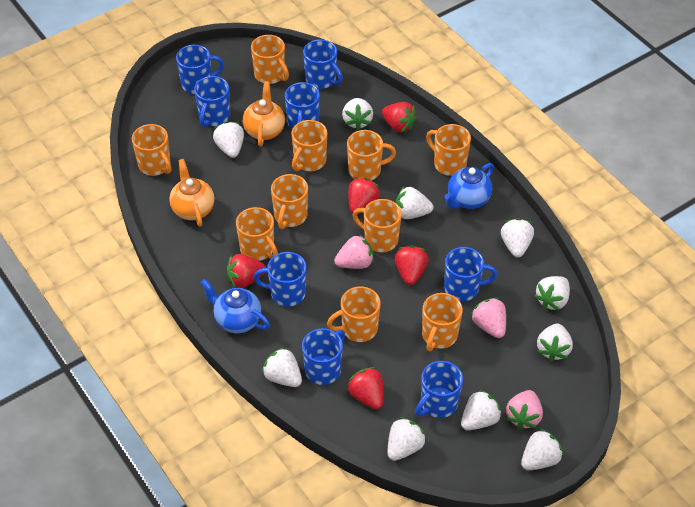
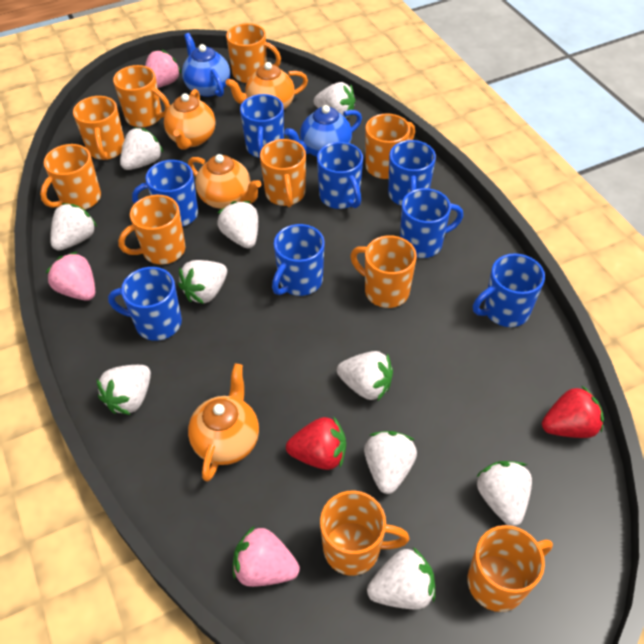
orange teapot: 2 -> 4
red strawberry: 5 -> 2

